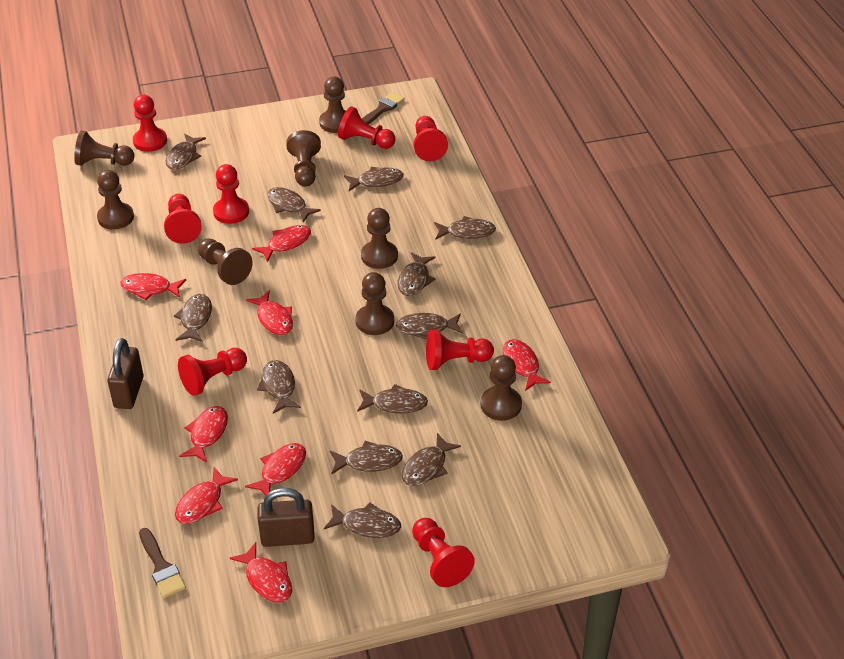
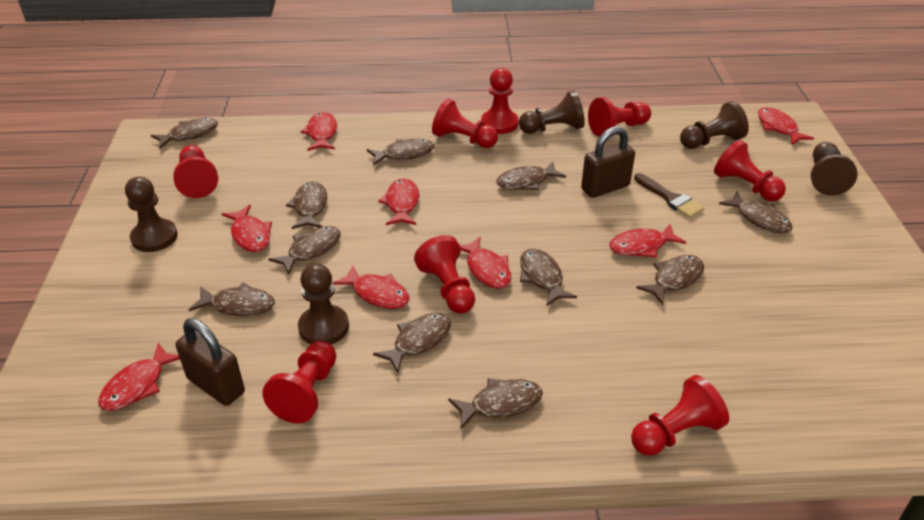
brown brush: 2 -> 1
brown fish: 12 -> 11
brown pawn: 8 -> 5

